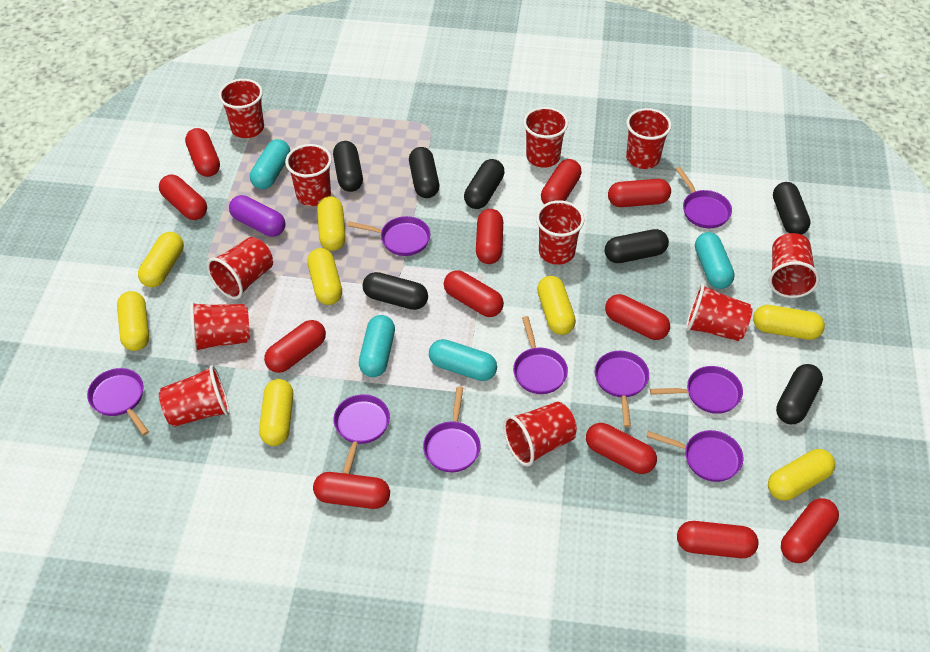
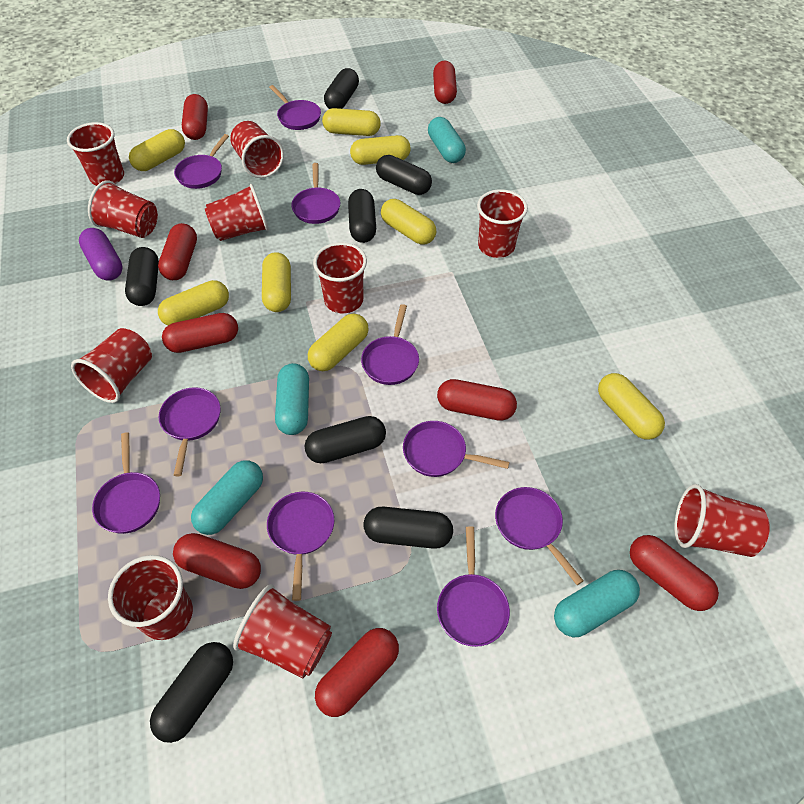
purple pan: 9 -> 10
red capsule: 12 -> 8
red cup: 11 -> 10

